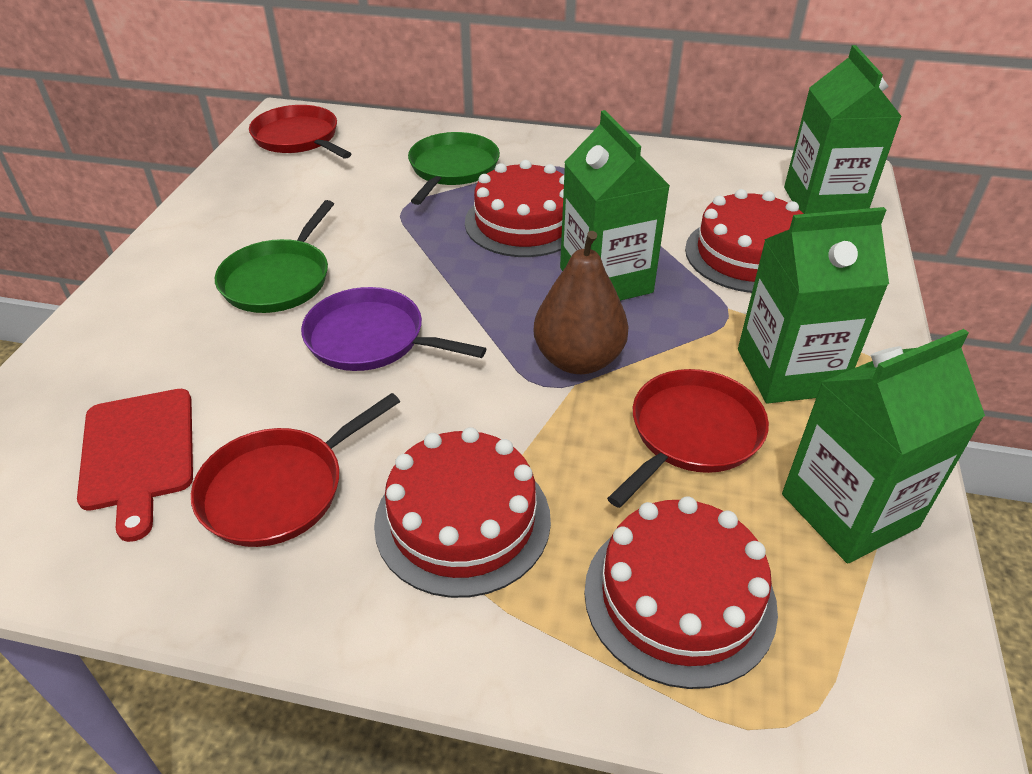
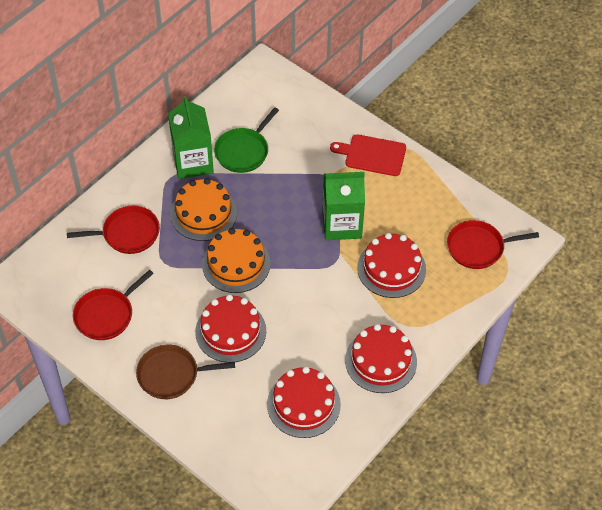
brown pan: 0 -> 1
brown pear: 1 -> 0
green carton: 4 -> 2
green pan: 2 -> 1
orange cake: 0 -> 2
purple pan: 1 -> 0

